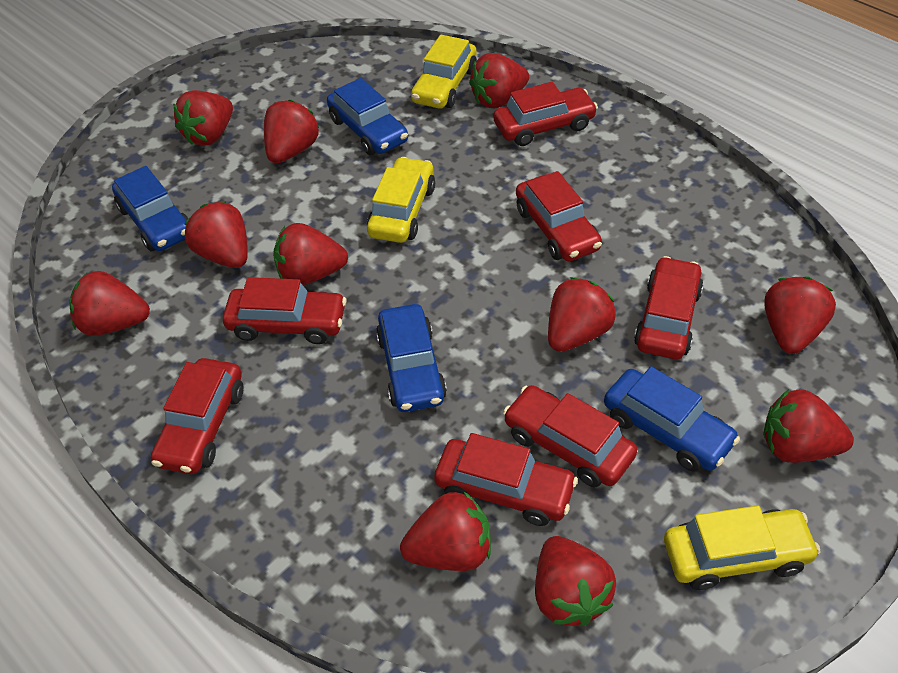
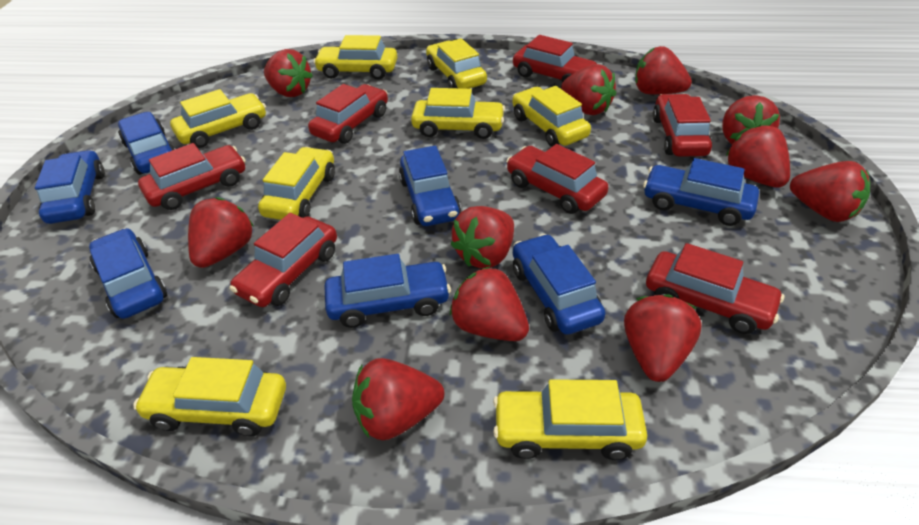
blue car: 4 -> 7
yellow car: 3 -> 8

